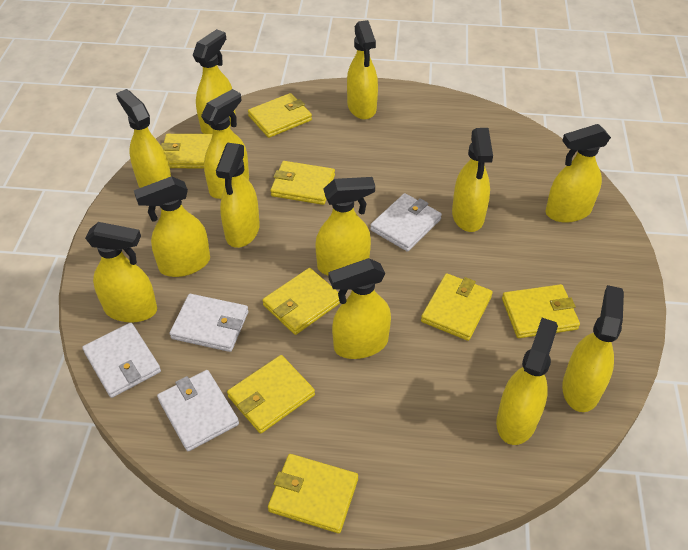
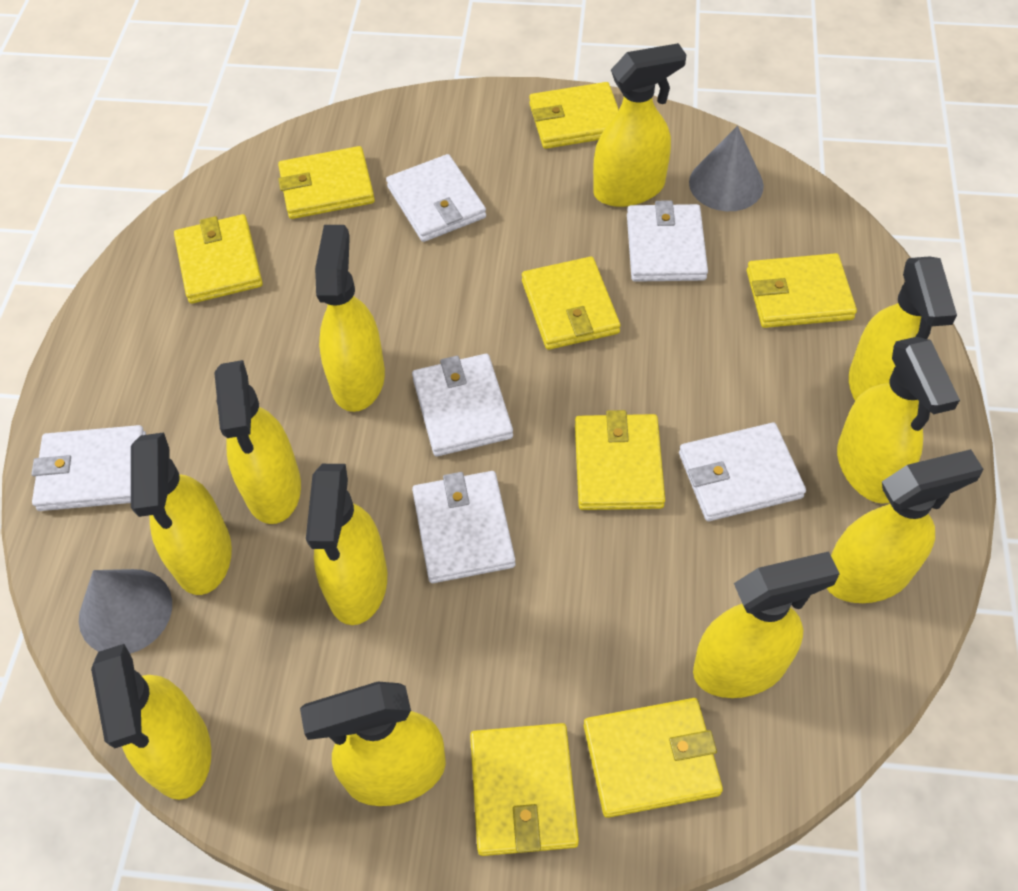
grey cone: 0 -> 2
white wallet: 4 -> 6
yellow spray bottle: 13 -> 11

